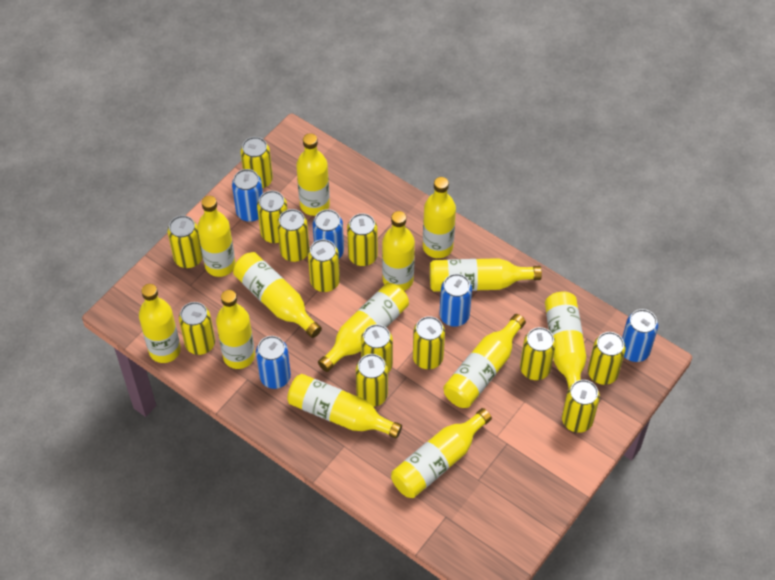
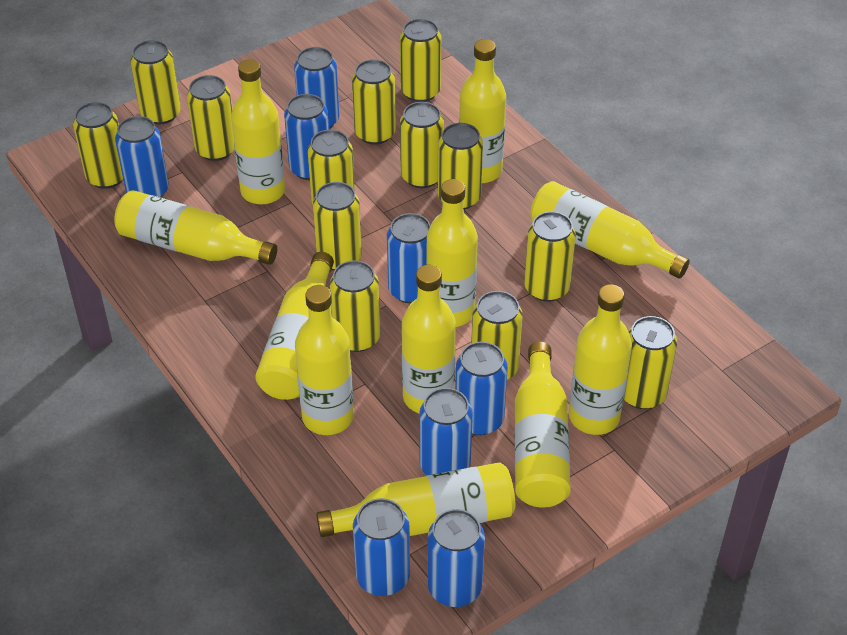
blue can: 5 -> 8
yellow bottle: 13 -> 11

